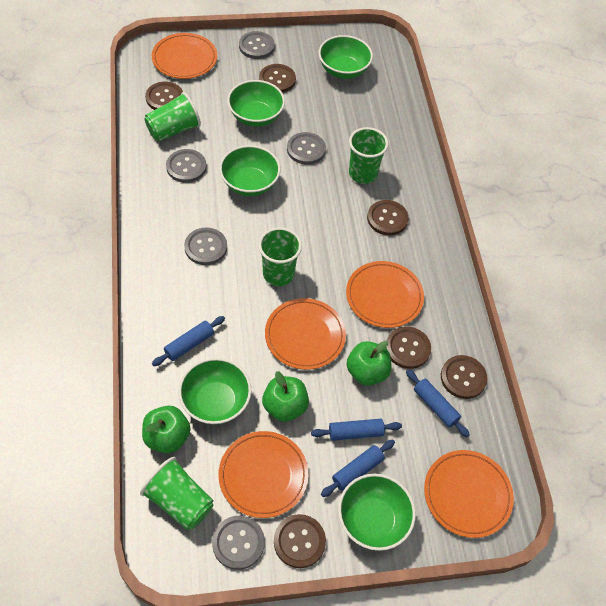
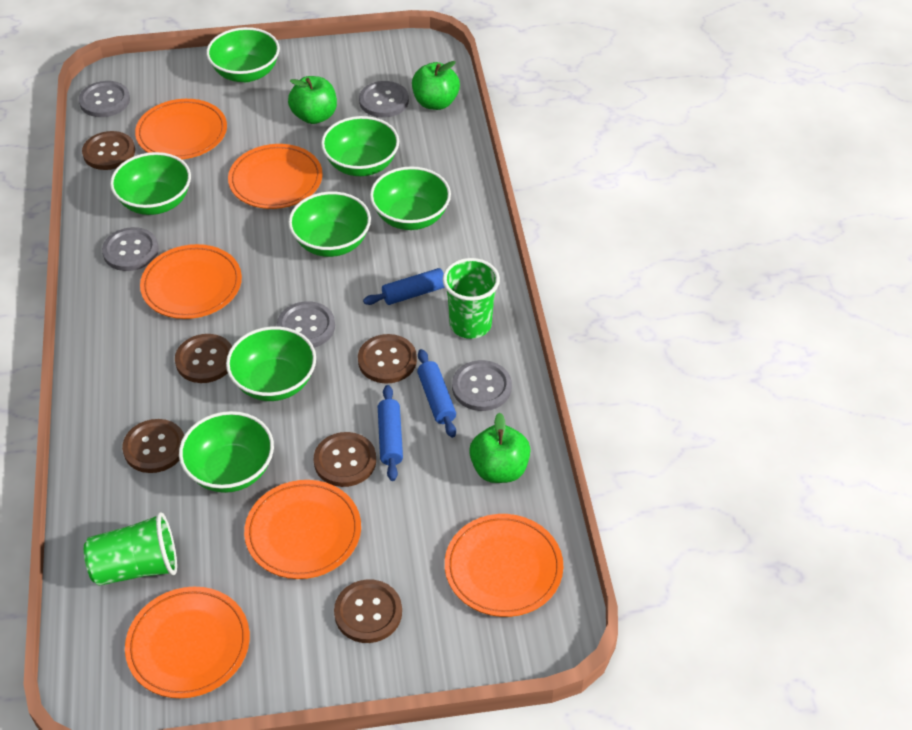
blue rolling pin: 4 -> 3
green bowl: 5 -> 7
green cup: 4 -> 2
orange plate: 5 -> 6

